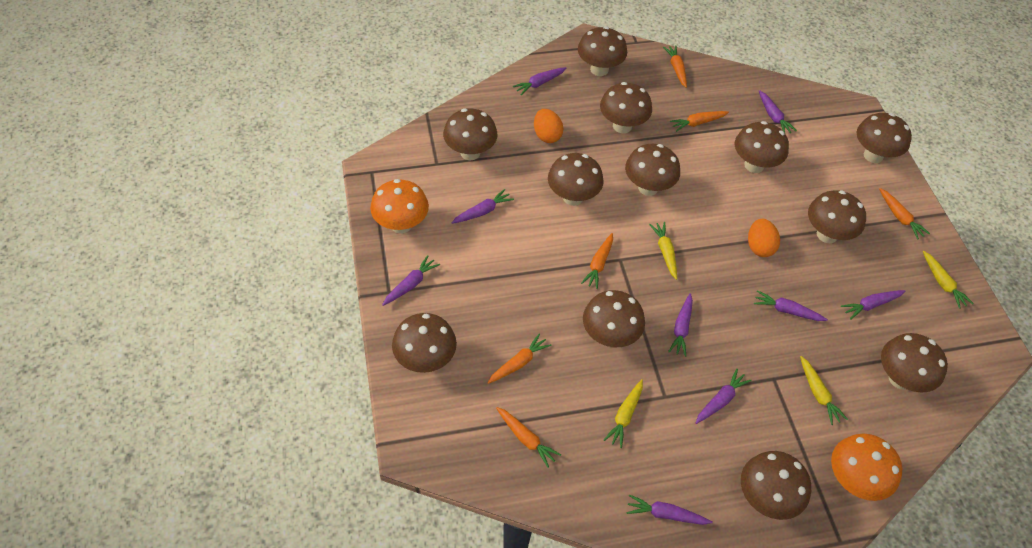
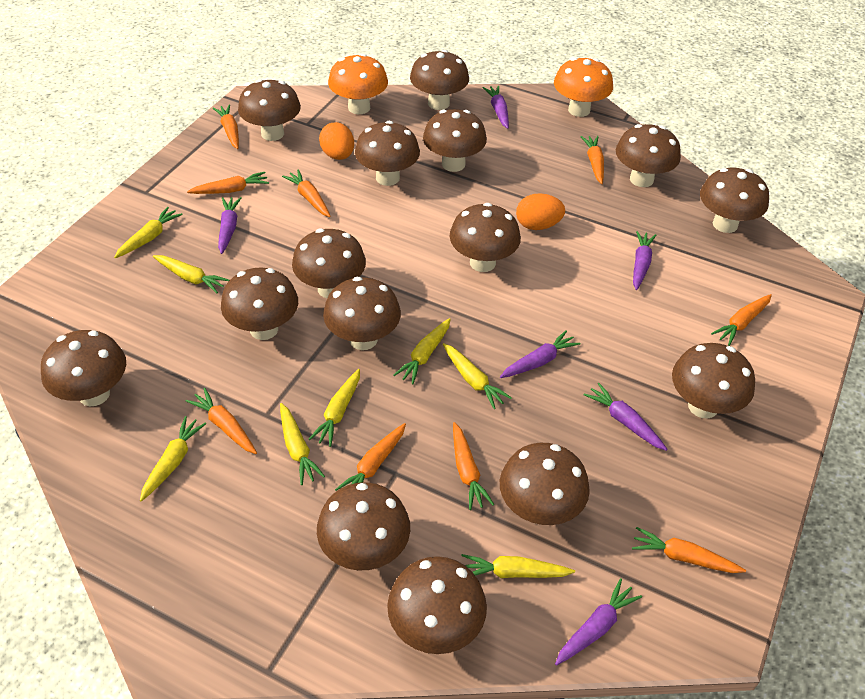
brown mushroom: 12 -> 15
orange carrot: 6 -> 9
purple carrot: 9 -> 6
yellow carrot: 4 -> 8

